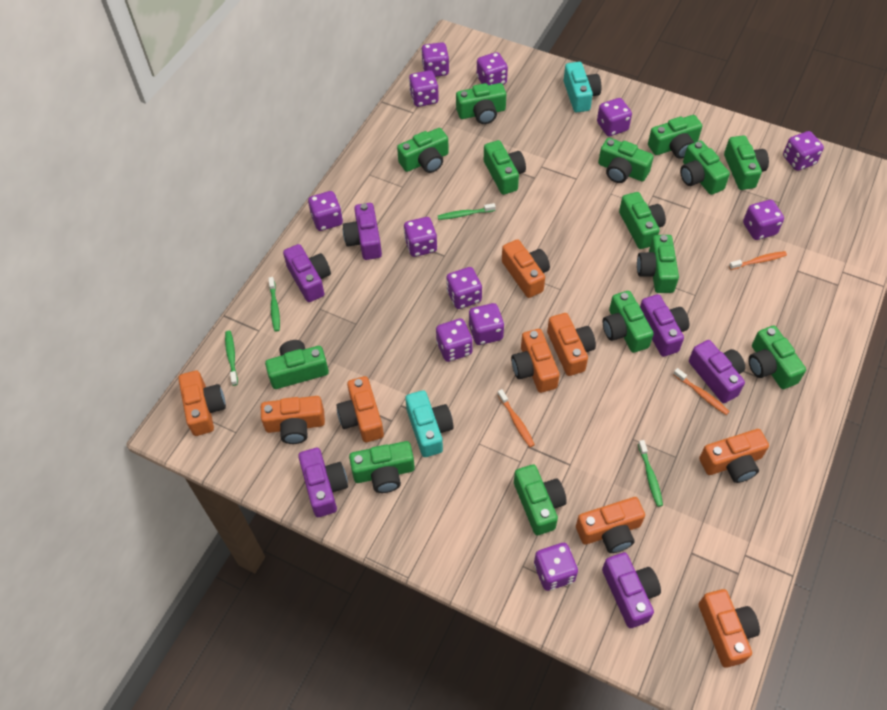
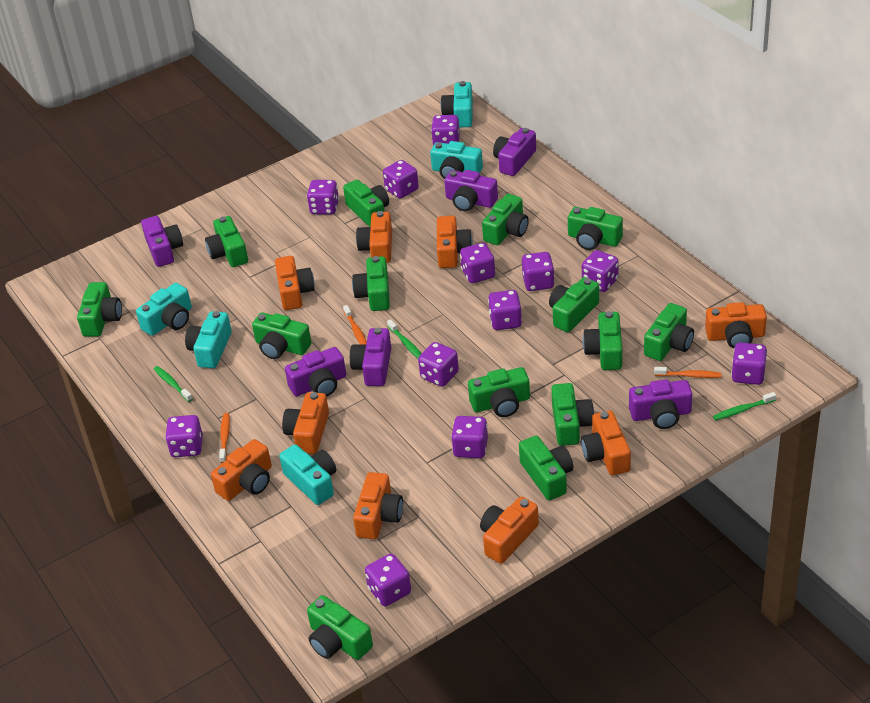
green toothbrush: 4 -> 3
turquoise camera: 2 -> 5

